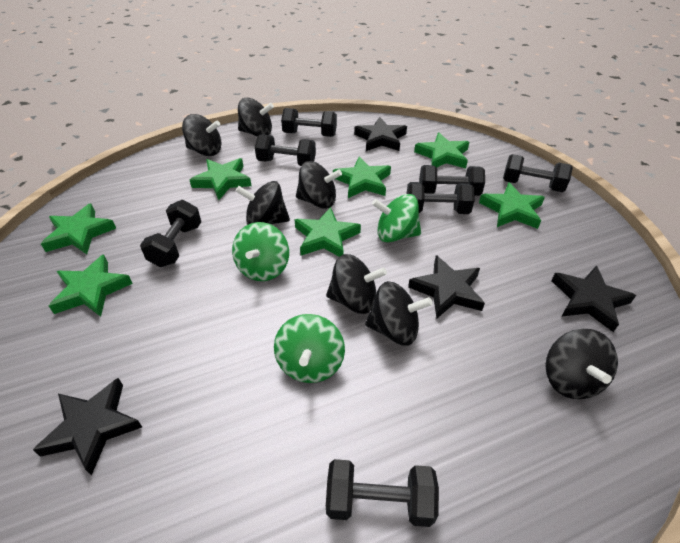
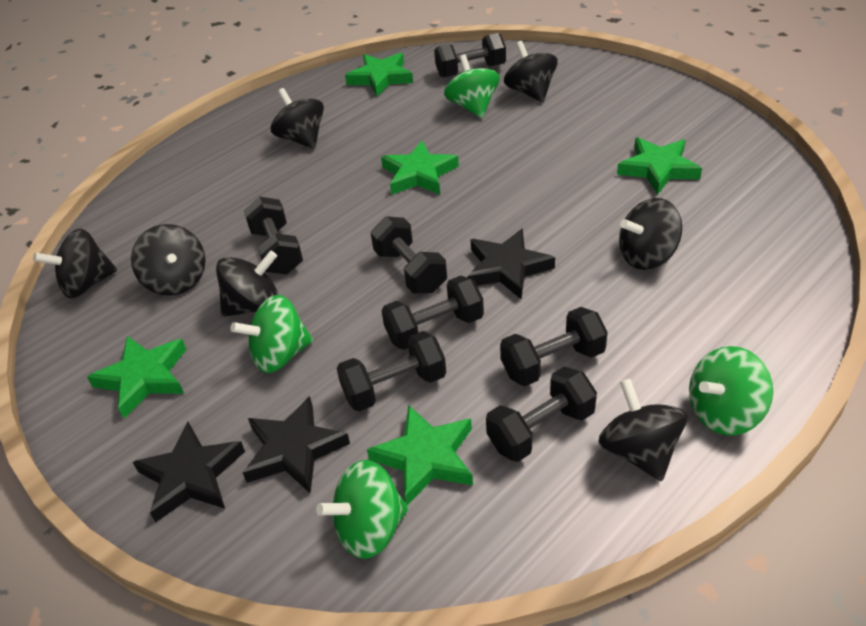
black star: 4 -> 3
green spinning top: 3 -> 4
green star: 7 -> 5

